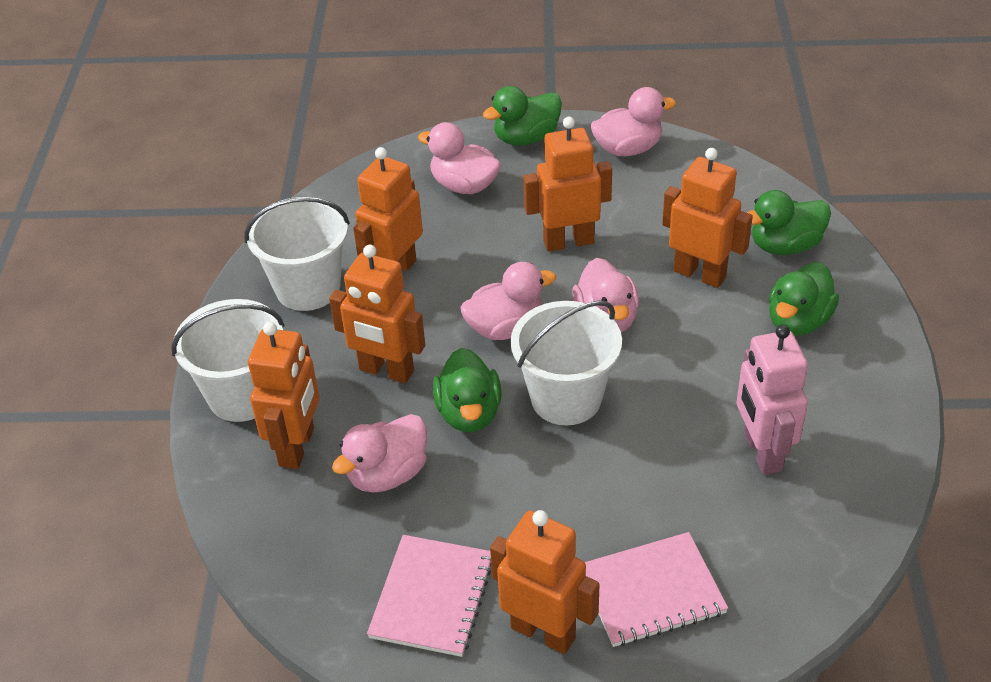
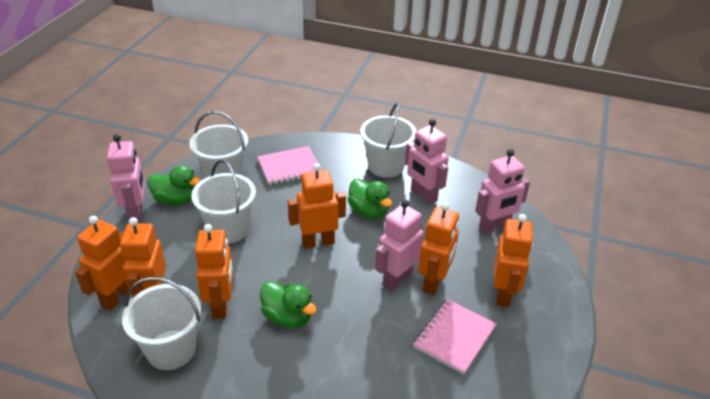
green duck: 4 -> 3
pink duck: 5 -> 0
pink robot: 1 -> 4
white bucket: 3 -> 4

